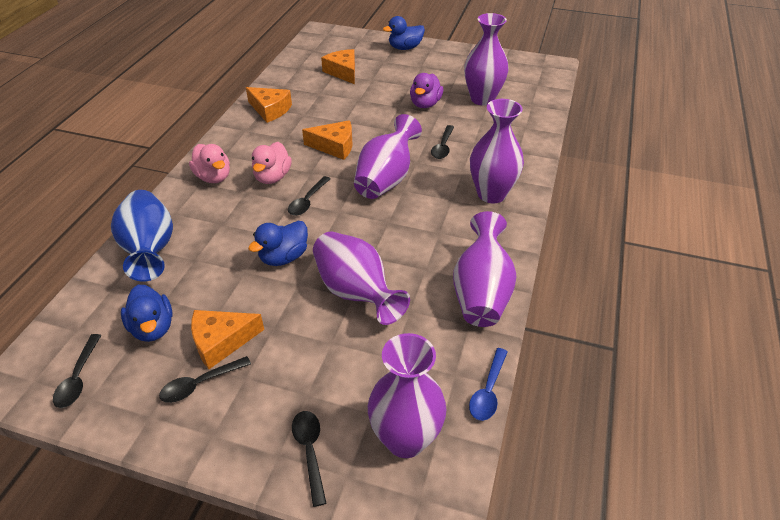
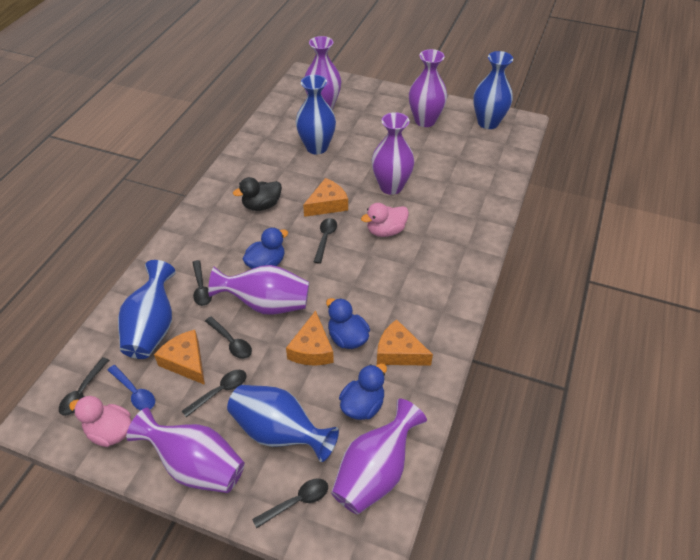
black duck: 0 -> 1
black spoon: 5 -> 6
blue vase: 1 -> 4
purple duck: 1 -> 0

